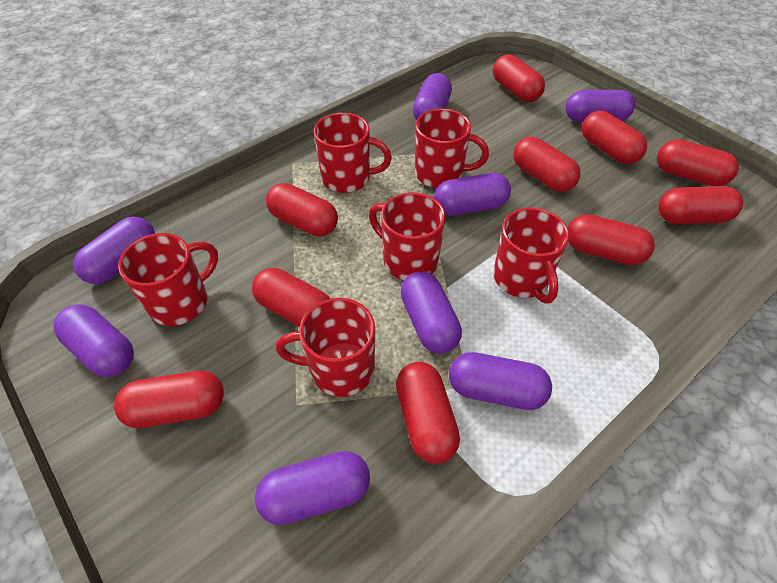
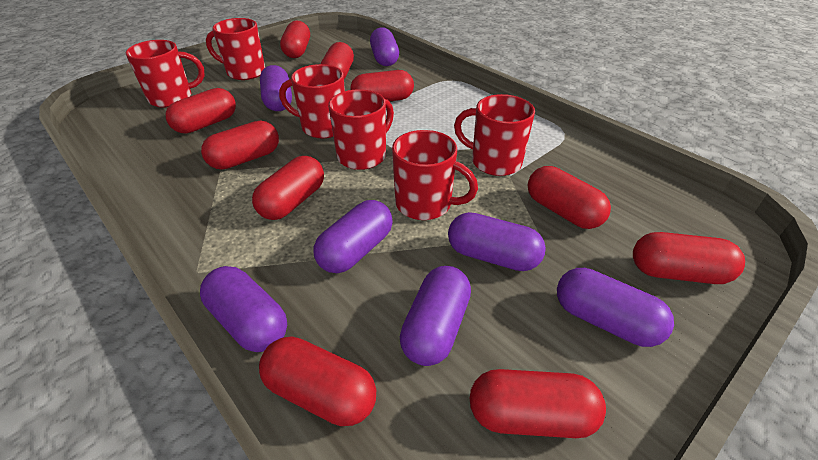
purple capsule: 8 -> 7

